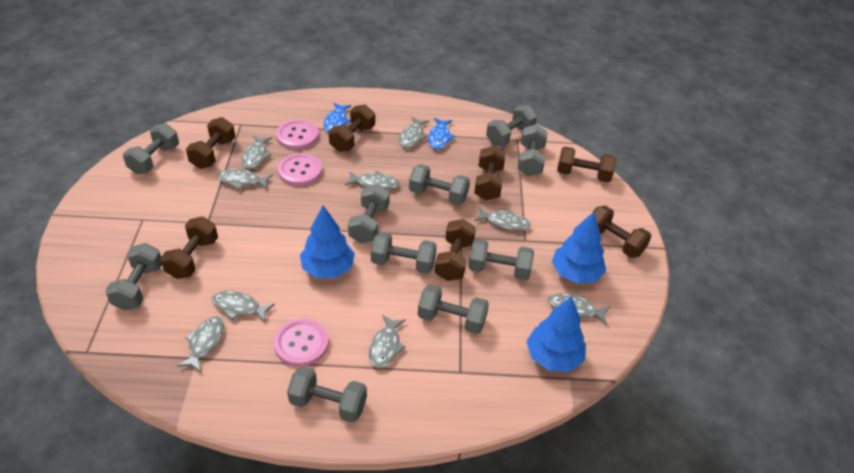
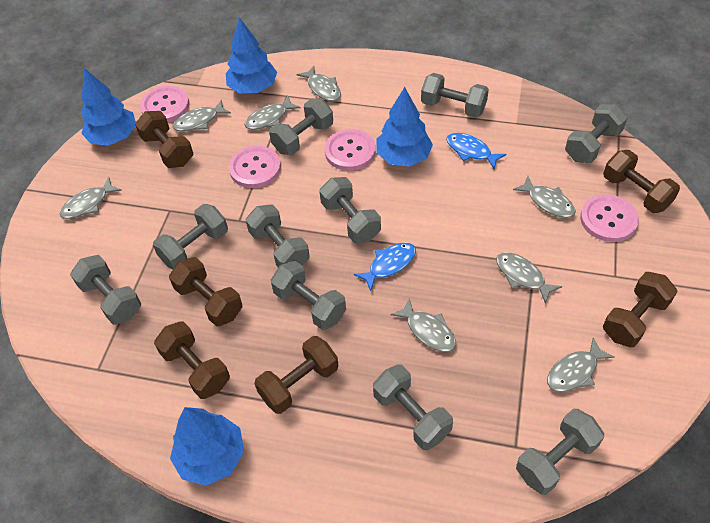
blue tree: 3 -> 4
brown dumbbell: 7 -> 6
grey fish: 9 -> 8
pink button: 3 -> 4

